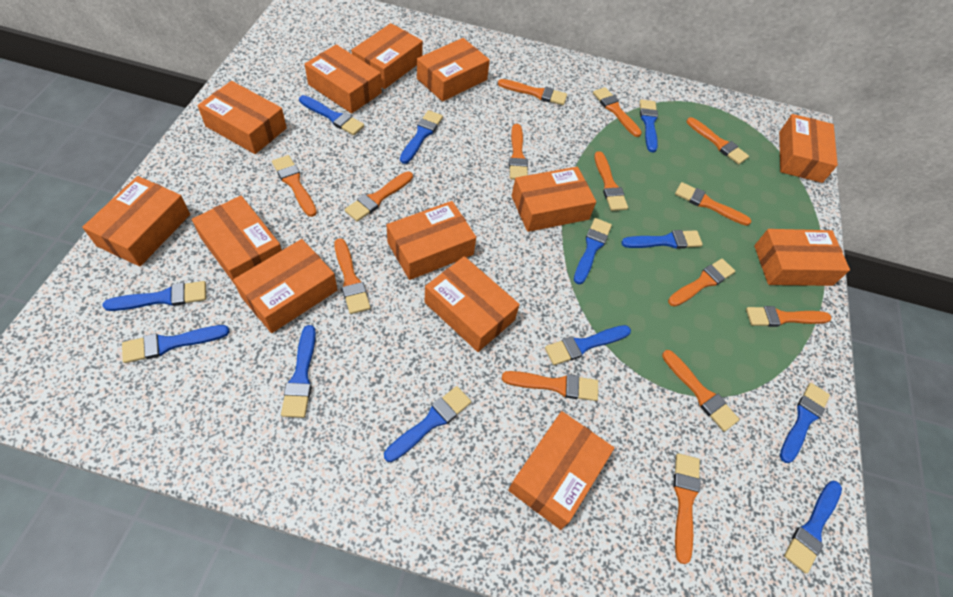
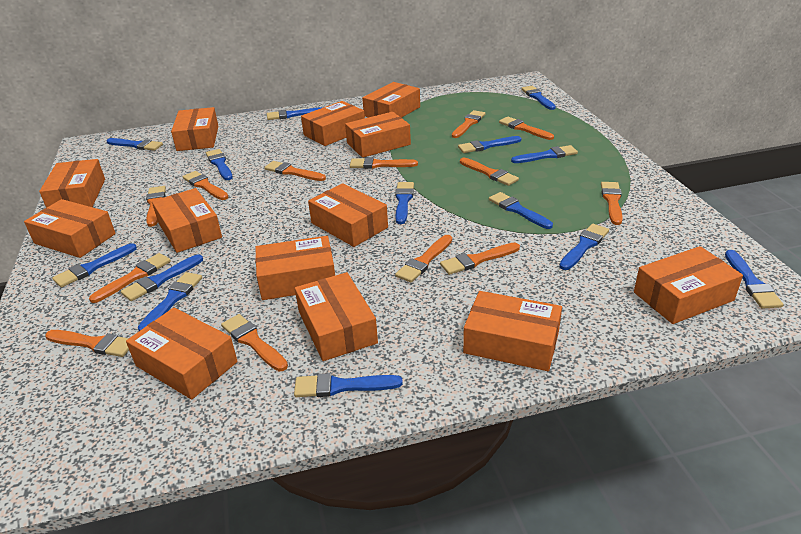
blue brush: 12 -> 14
orange brush: 14 -> 13

